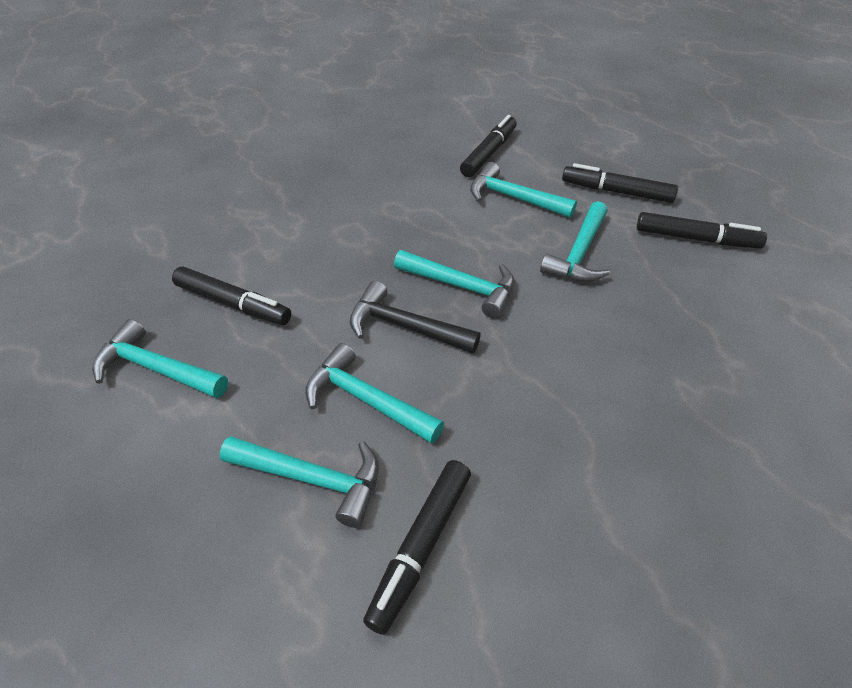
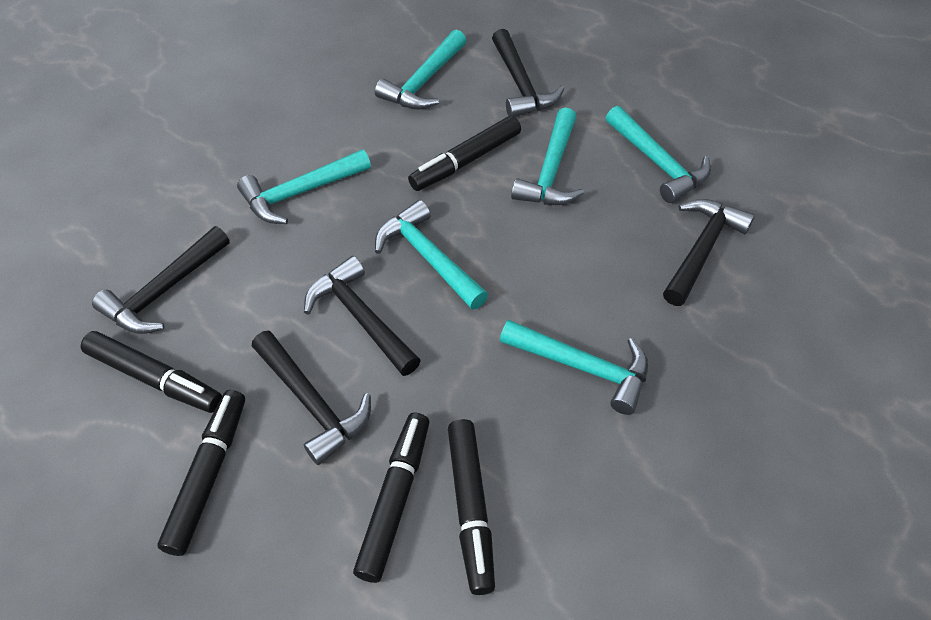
black hammer: 1 -> 5

